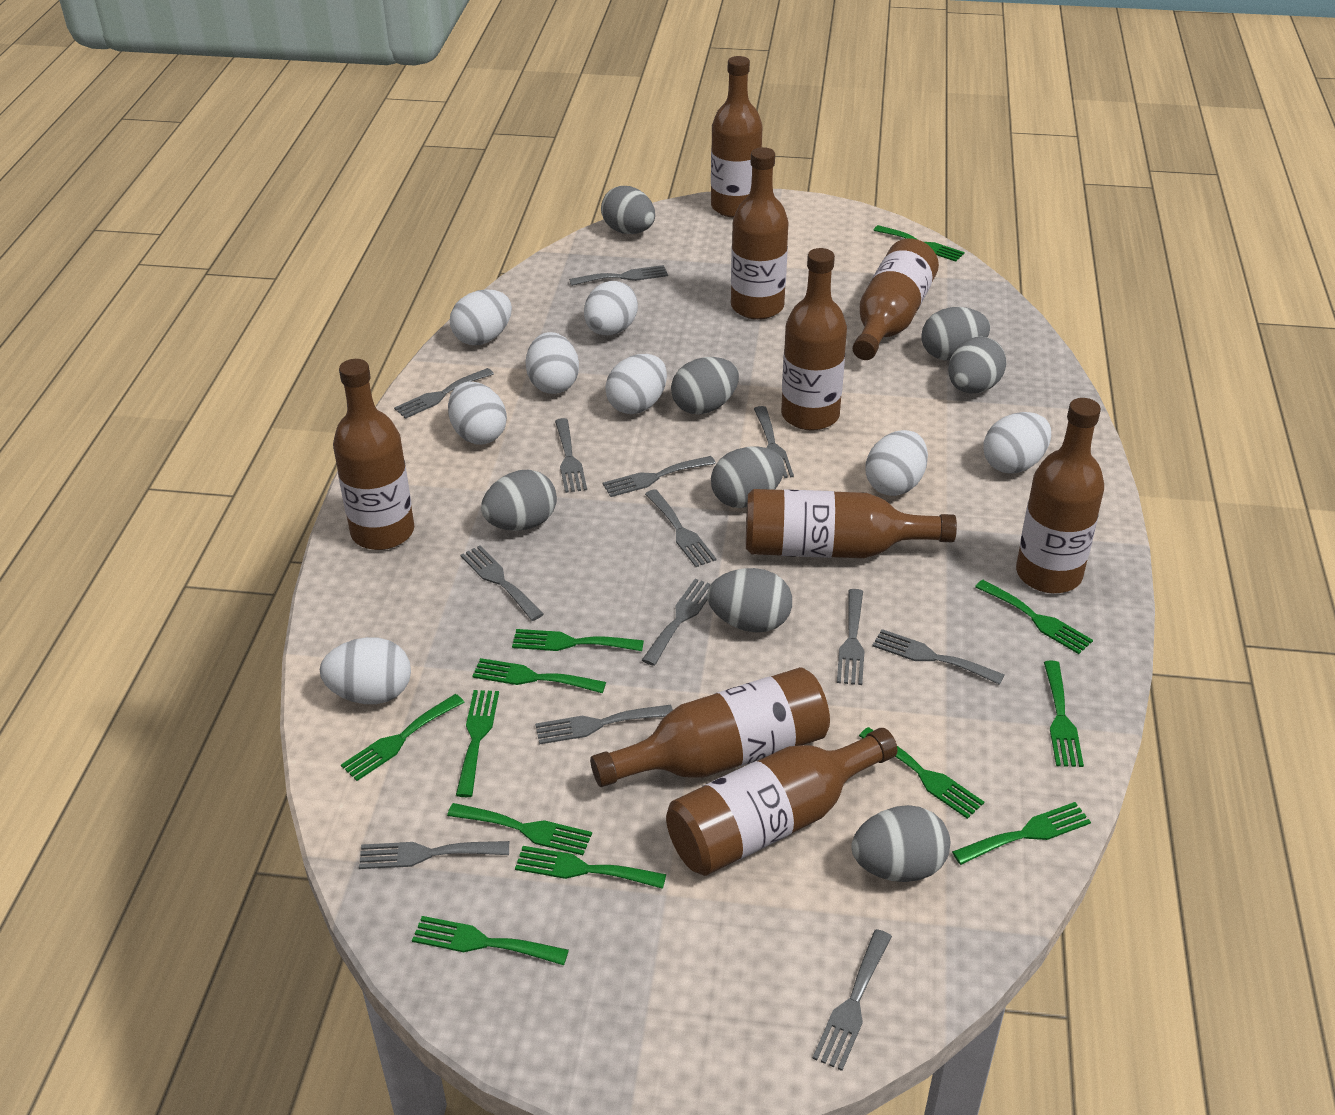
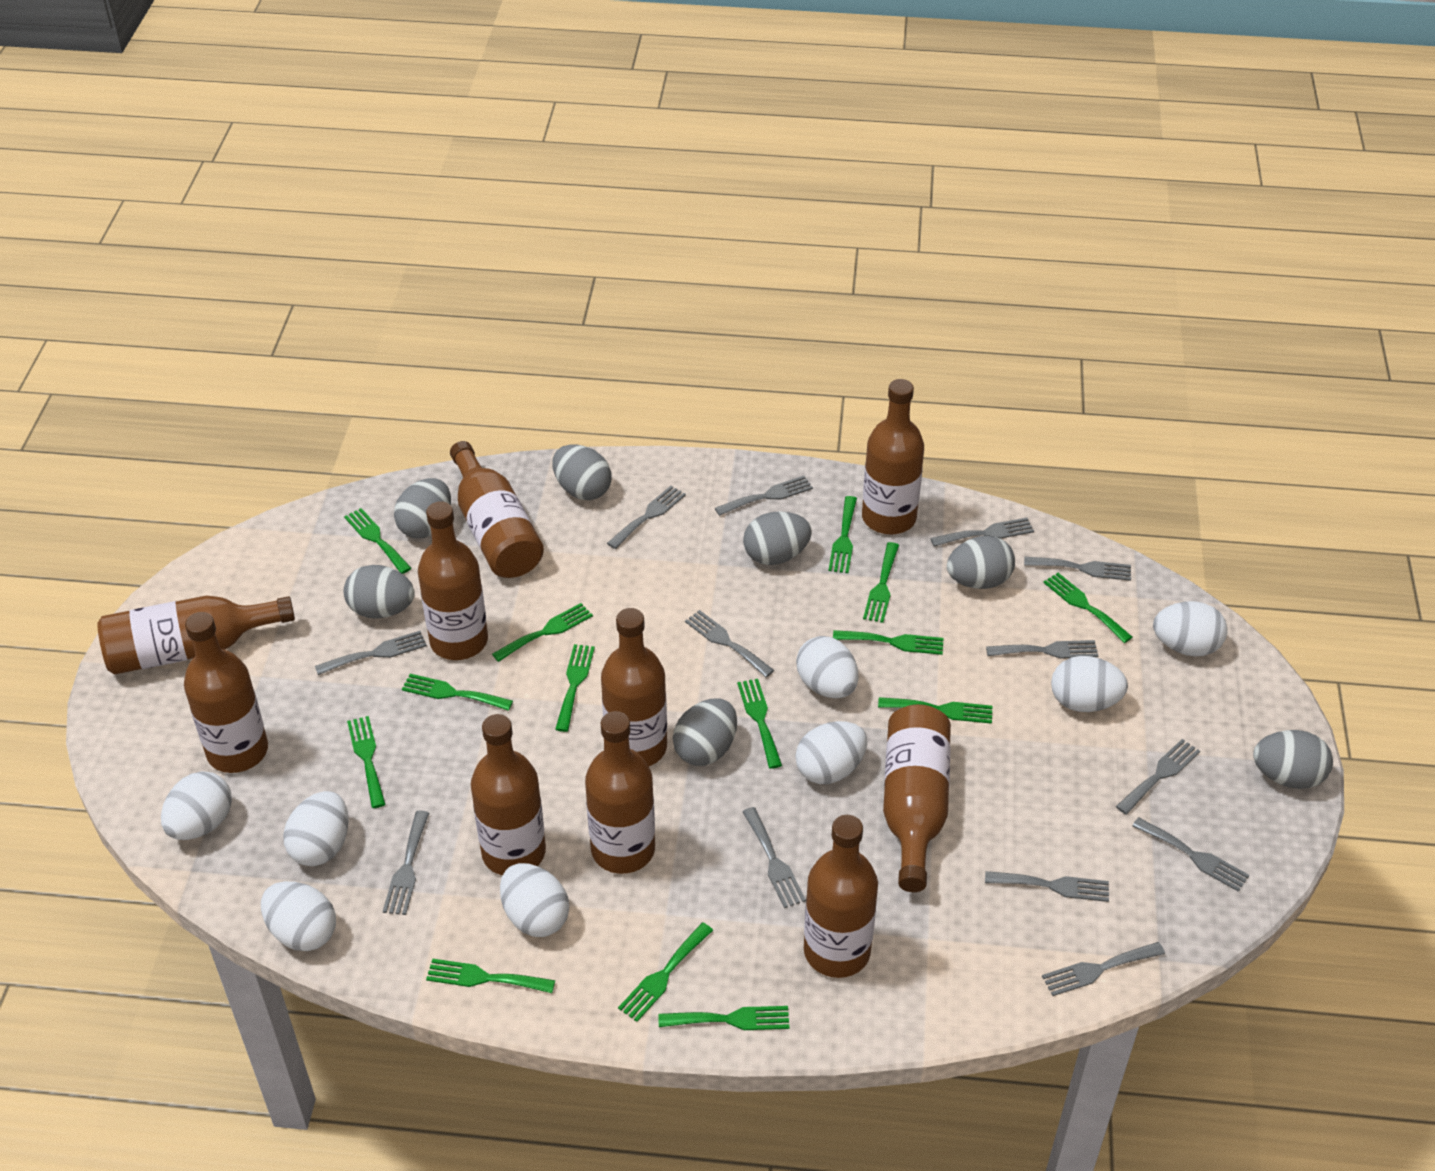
brown bottle: 9 -> 10
green fork: 12 -> 14
grey egg: 8 -> 7

